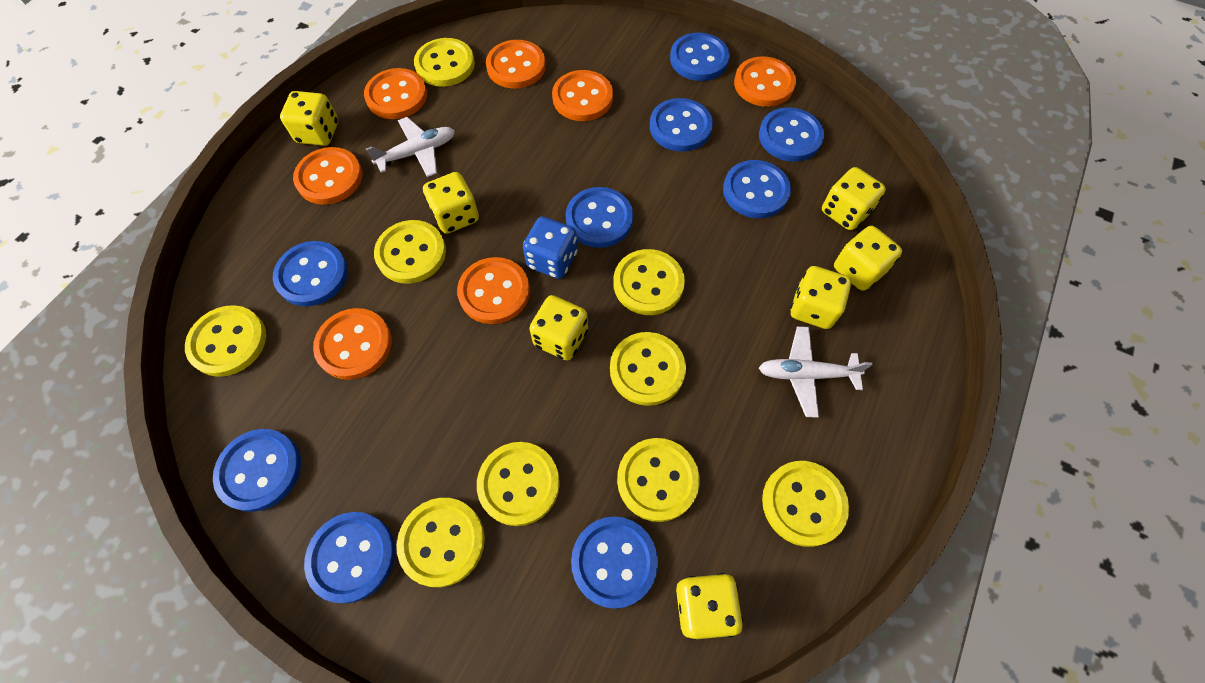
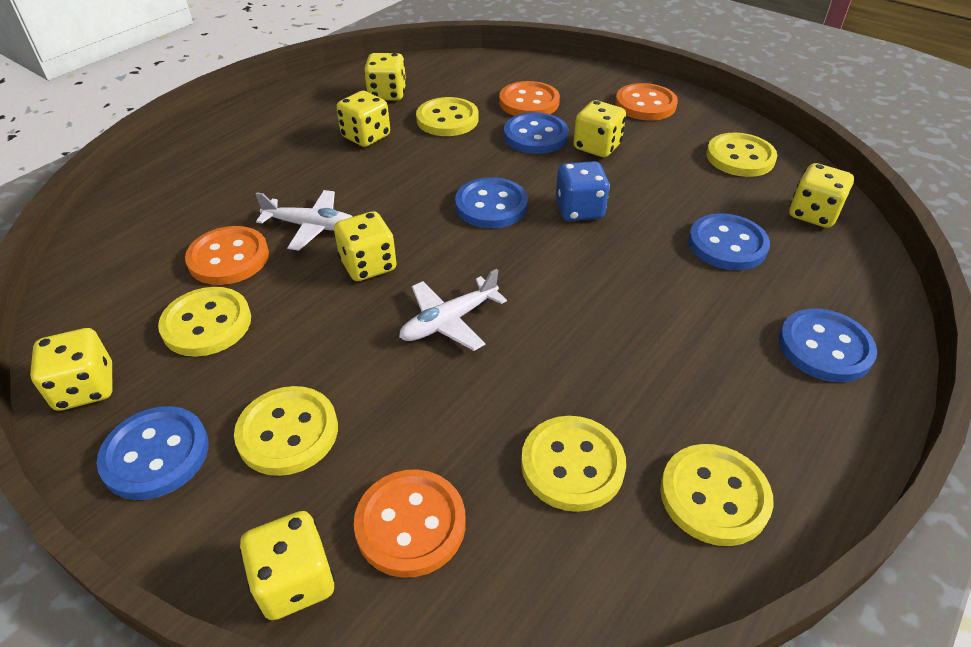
blue button: 9 -> 5
orange button: 7 -> 4
yellow button: 9 -> 6

